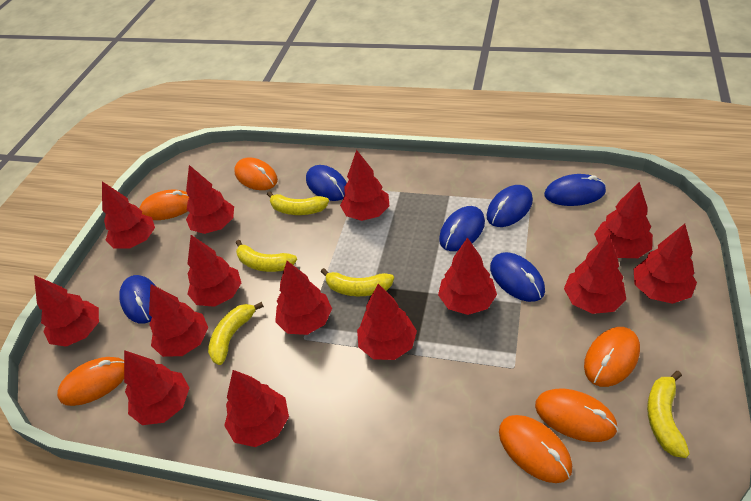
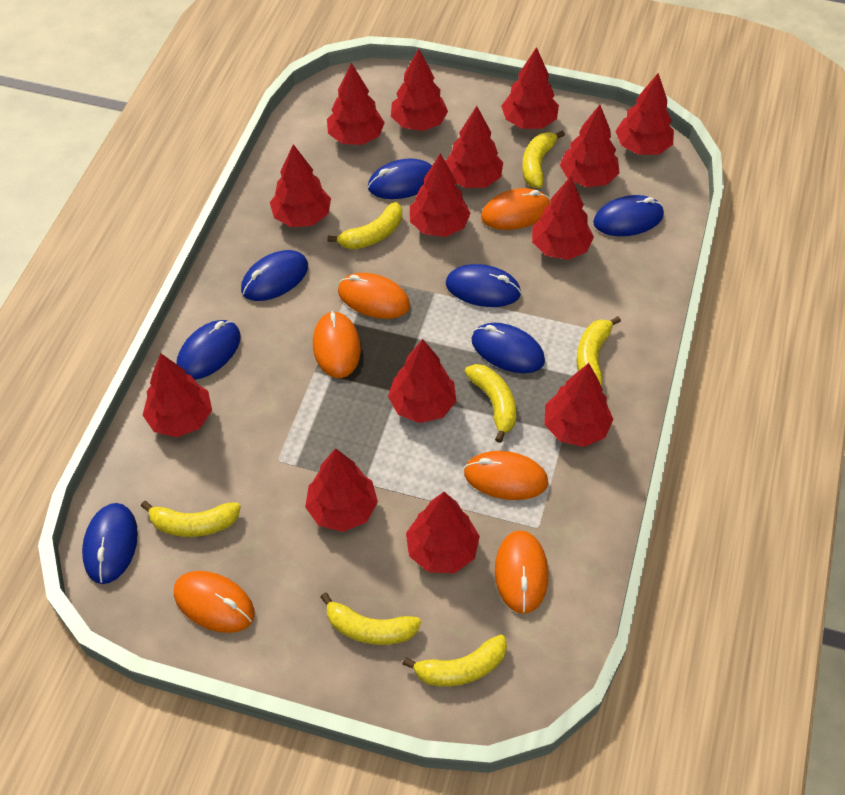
blue mouse: 6 -> 7
yellow banana: 5 -> 7

